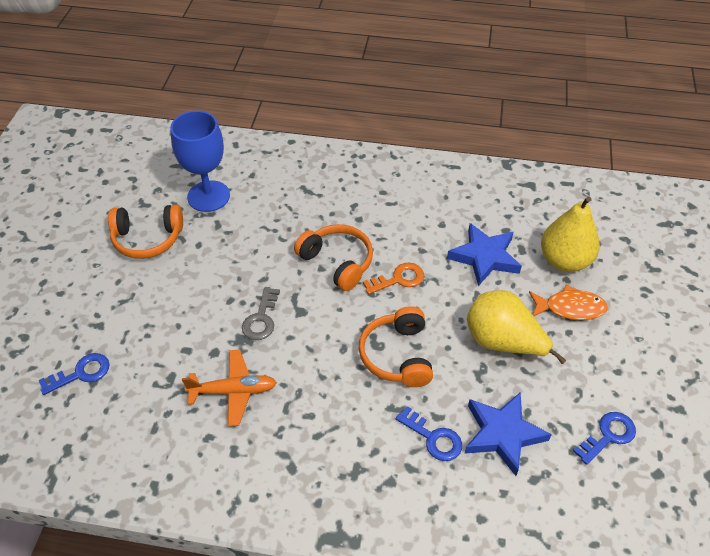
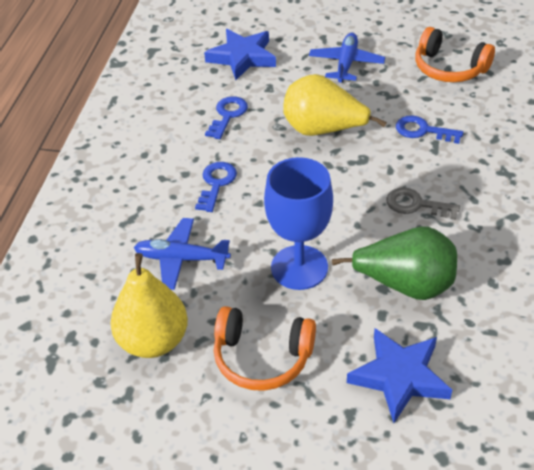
blue plane: 0 -> 2
green pear: 0 -> 1
orange fish: 1 -> 0
orange headphones: 3 -> 2
orange key: 1 -> 0
orange plane: 1 -> 0

